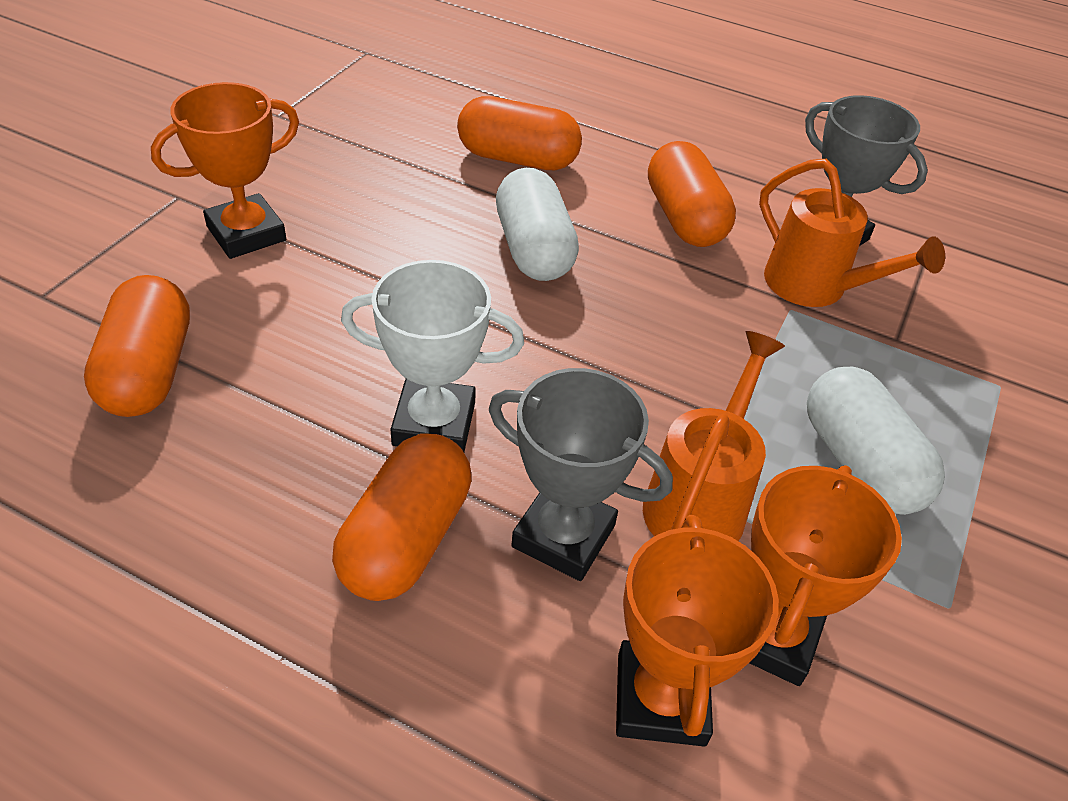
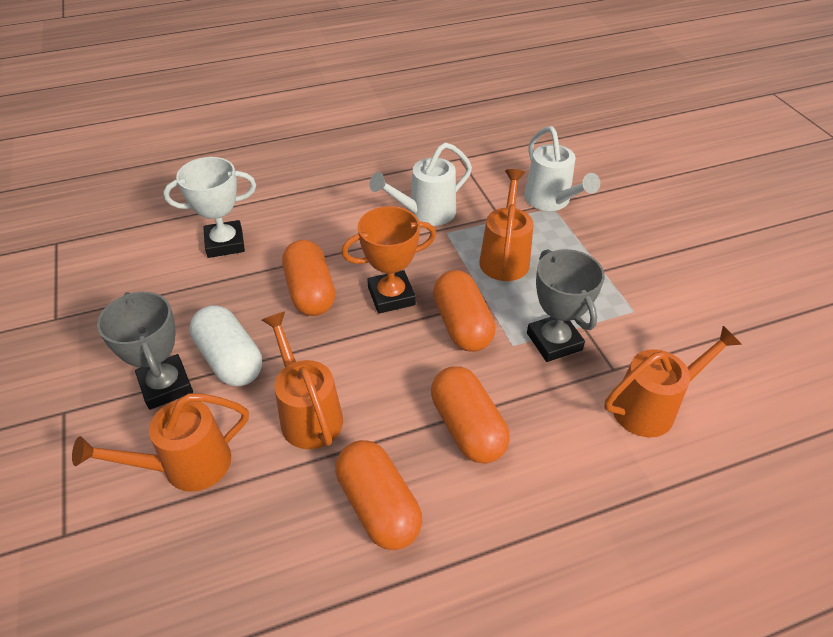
orange trophy: 3 -> 1
orange watering can: 2 -> 4
white capsule: 2 -> 1
white watering can: 0 -> 2

